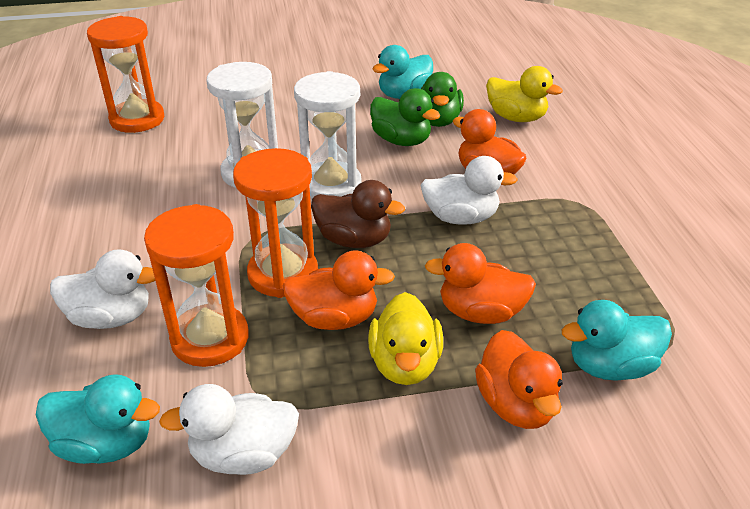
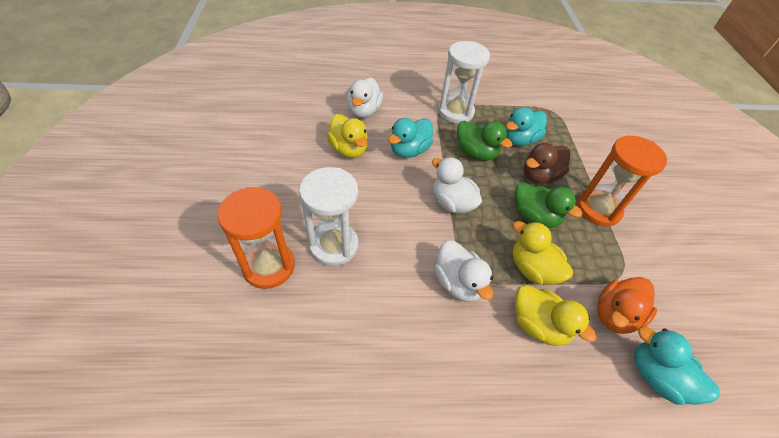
orange duck: 4 -> 1
orange hourglass: 3 -> 2
yellow duck: 2 -> 3

